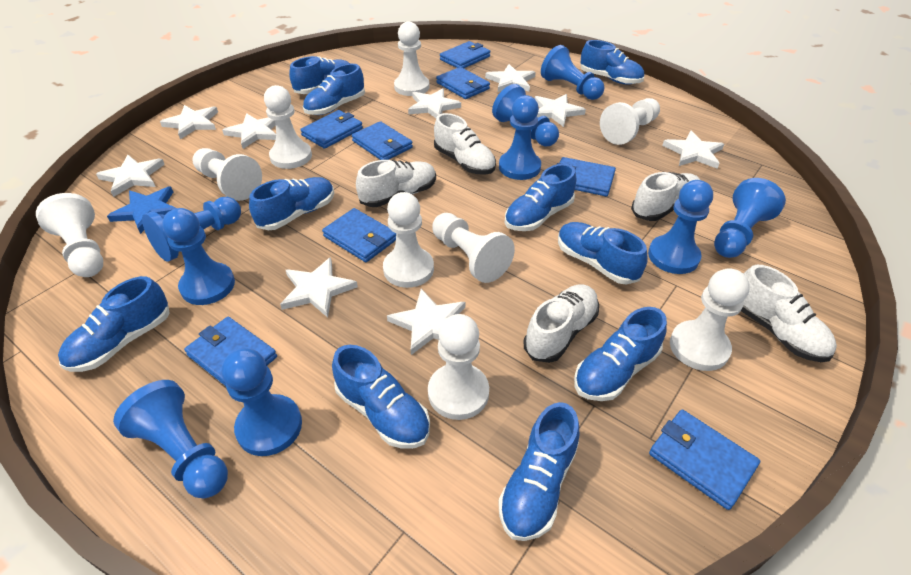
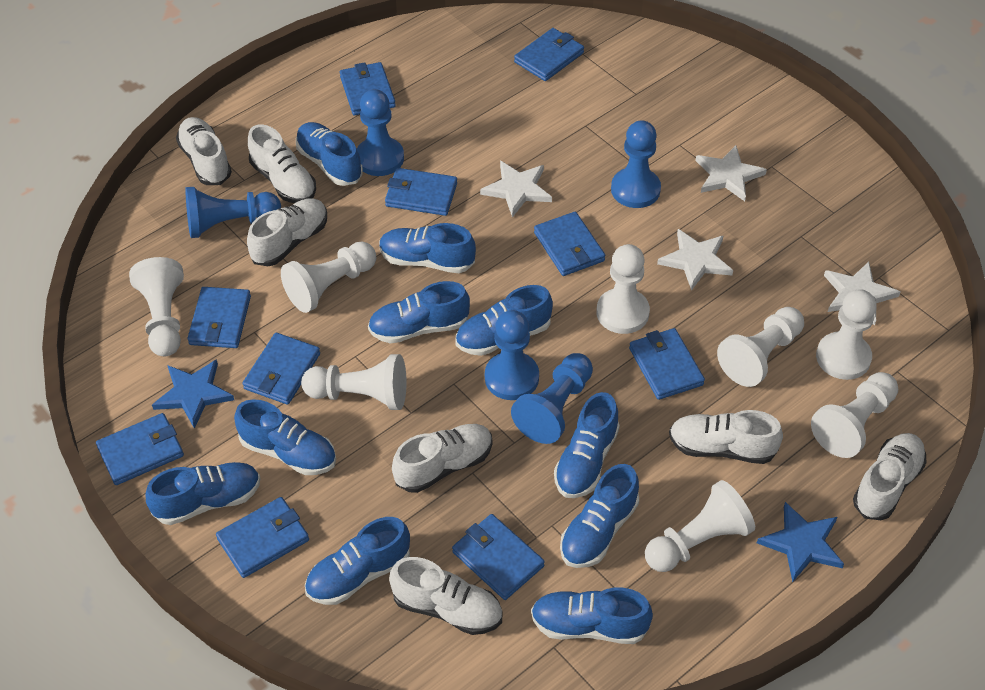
blue pawn: 9 -> 5
blue star: 1 -> 2
blue wallet: 8 -> 10
white pawn: 9 -> 8
white shoe: 5 -> 7
white star: 9 -> 4

